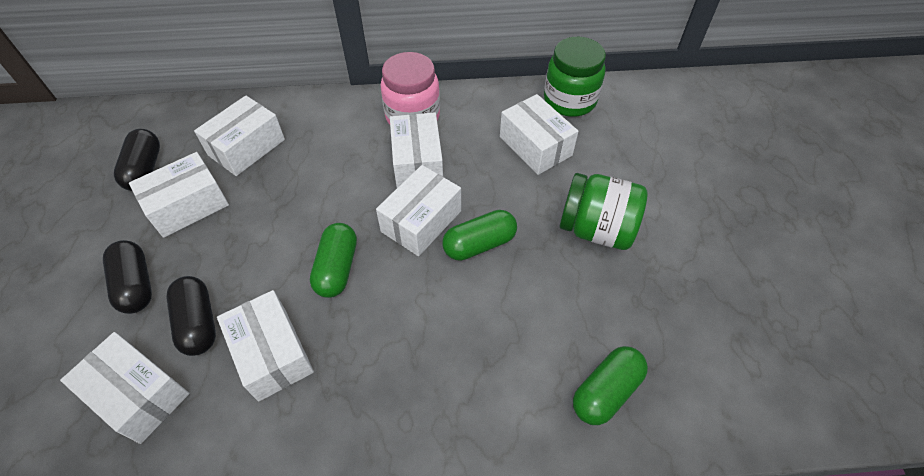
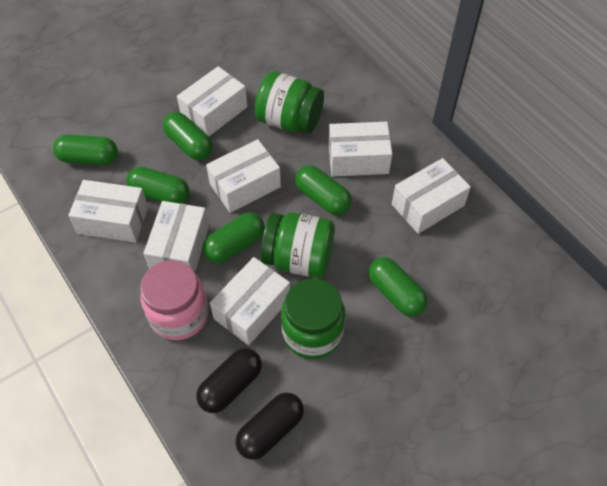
black capsule: 3 -> 2
green capsule: 3 -> 6
green jar: 2 -> 3

